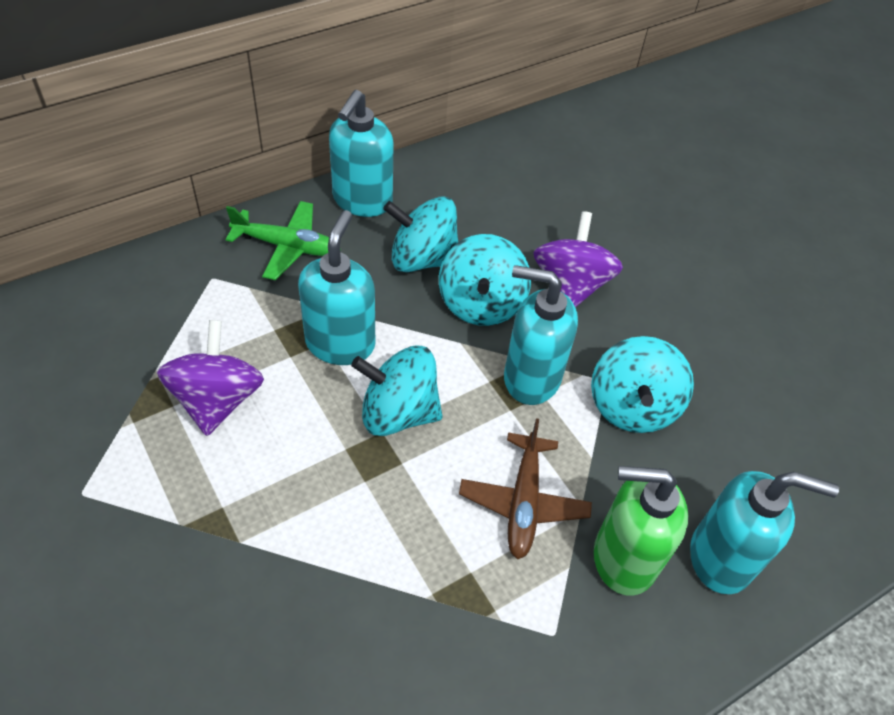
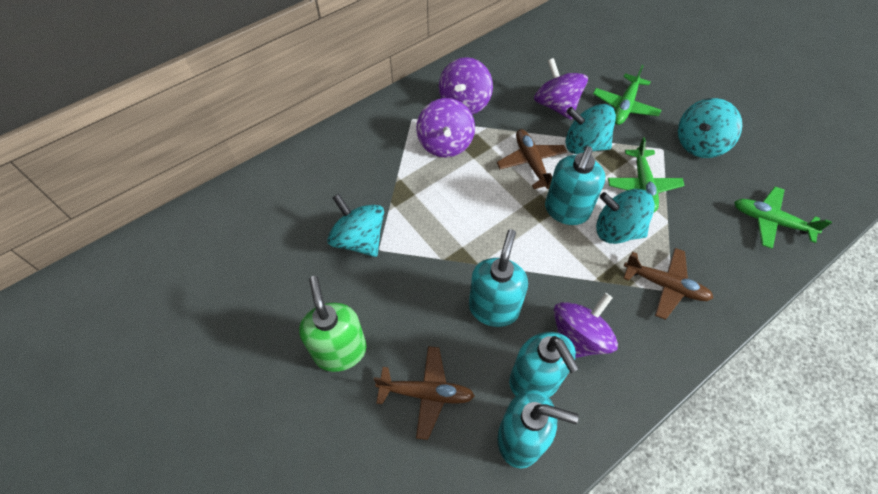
brown plane: 1 -> 3
green plane: 1 -> 3
purple spinning top: 2 -> 4

